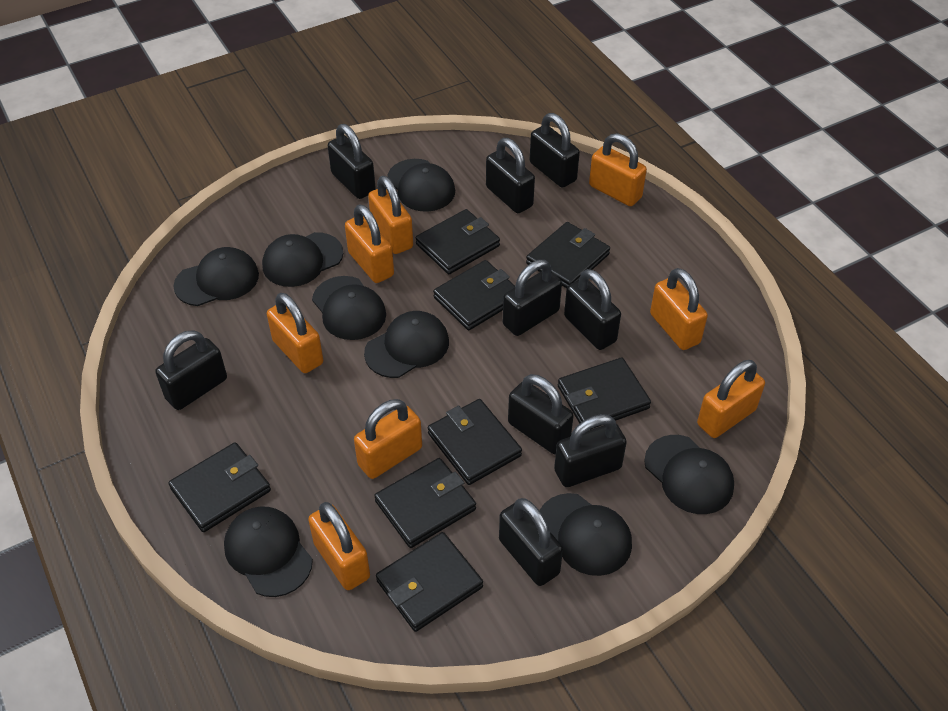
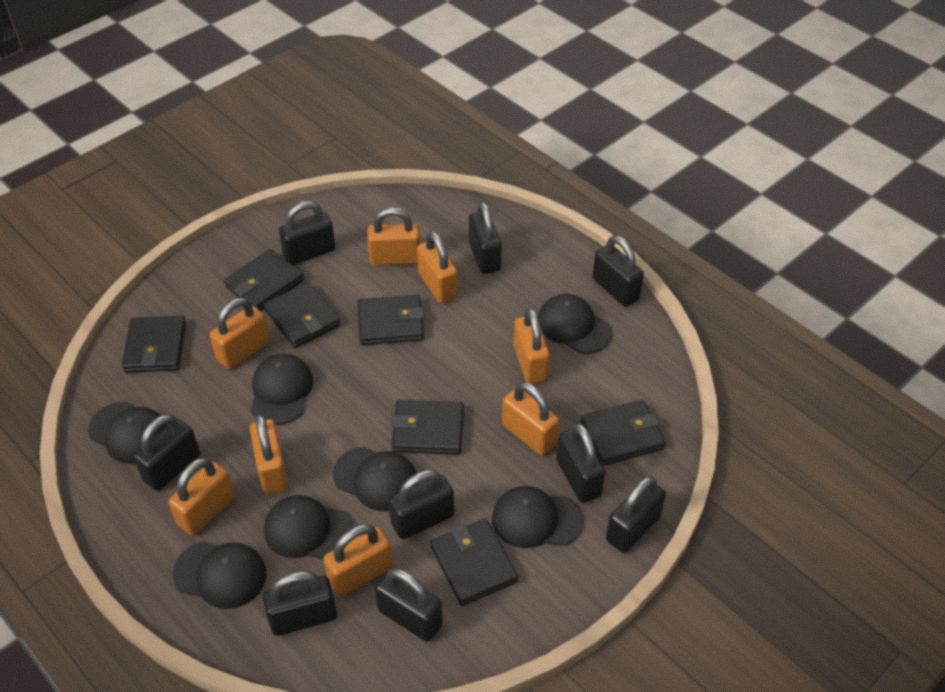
black cap: 8 -> 7
black wallet: 8 -> 7

